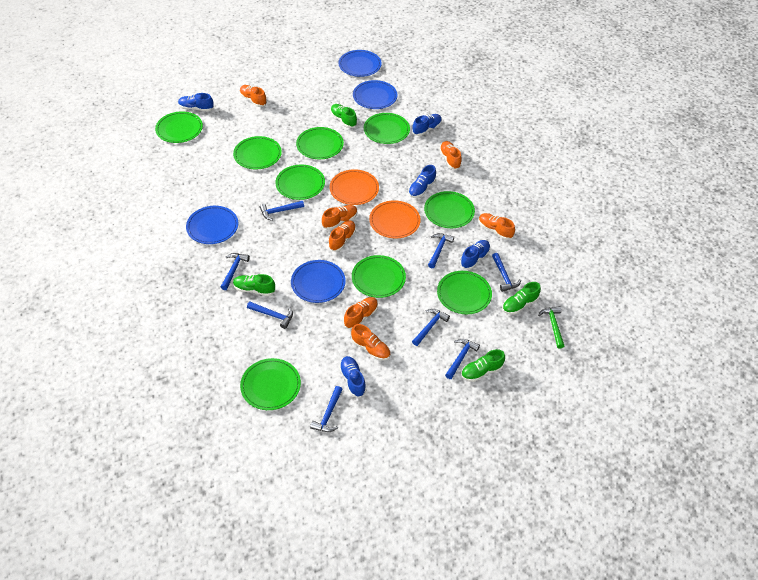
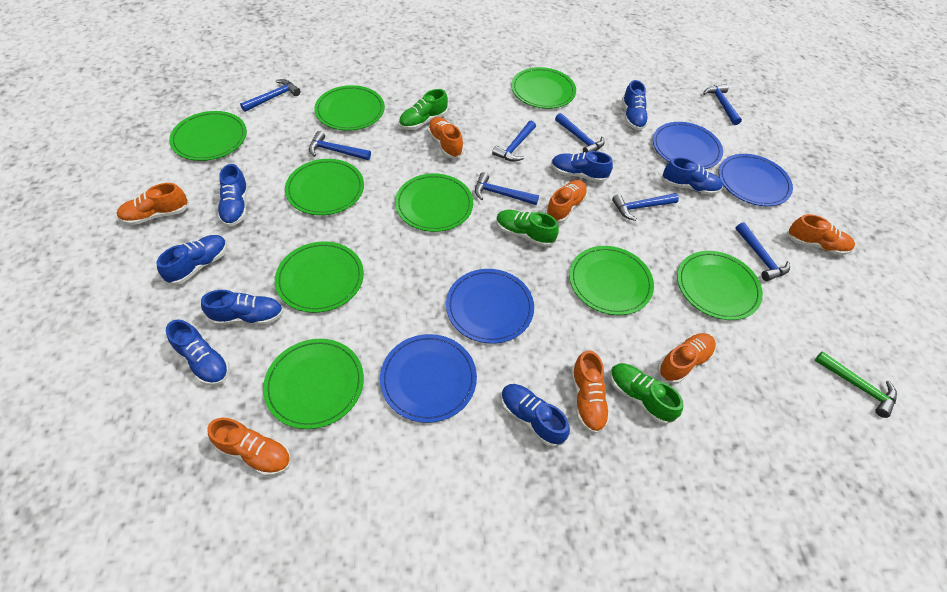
blue shoe: 5 -> 8
green shoe: 4 -> 3
orange plate: 2 -> 0

